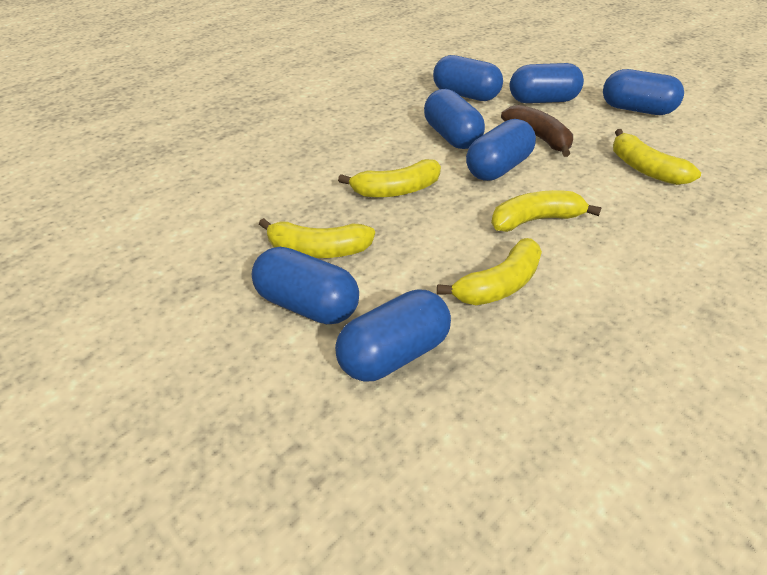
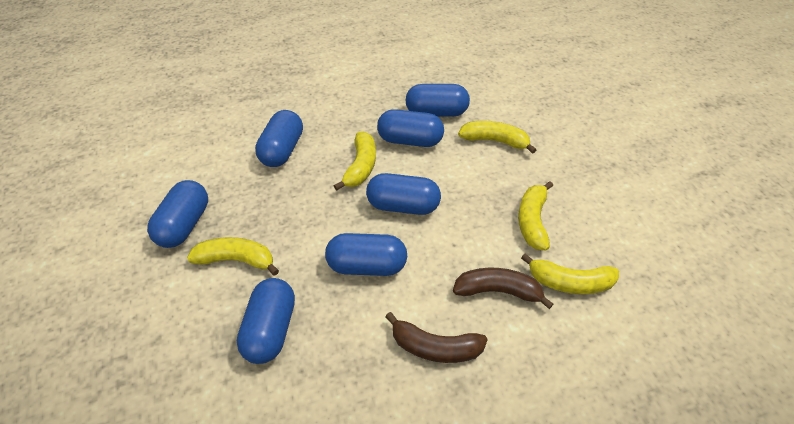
brown banana: 1 -> 2

